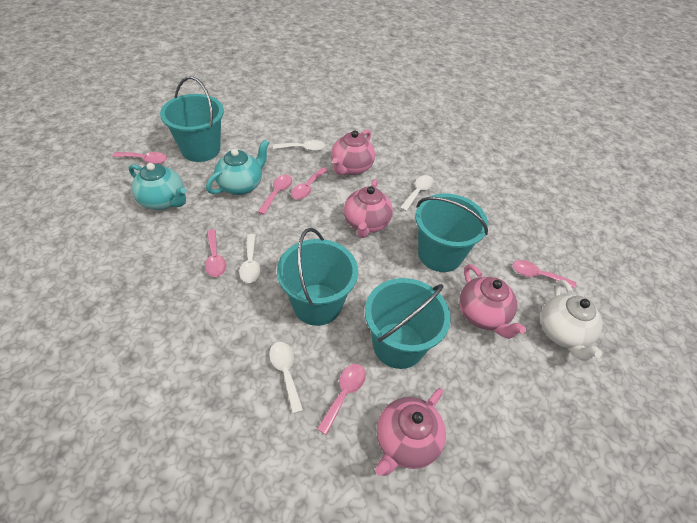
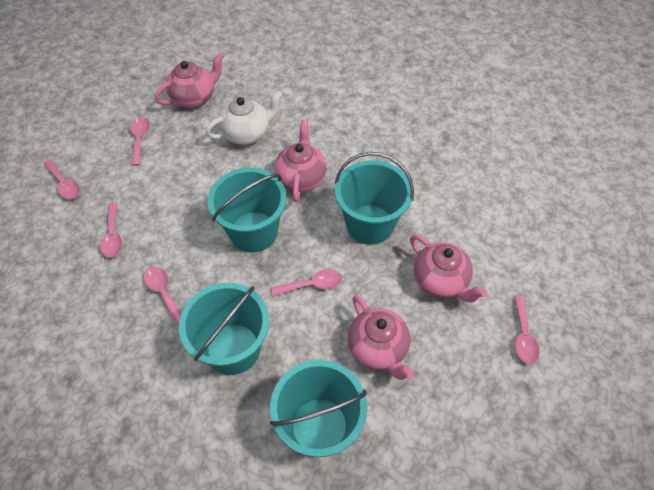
turquoise teapot: 2 -> 0
white spoon: 4 -> 0

